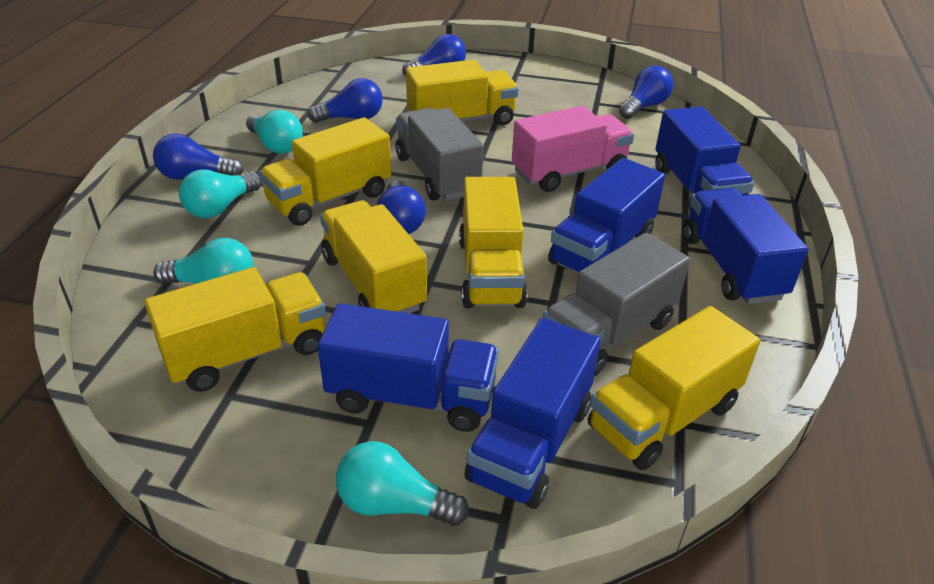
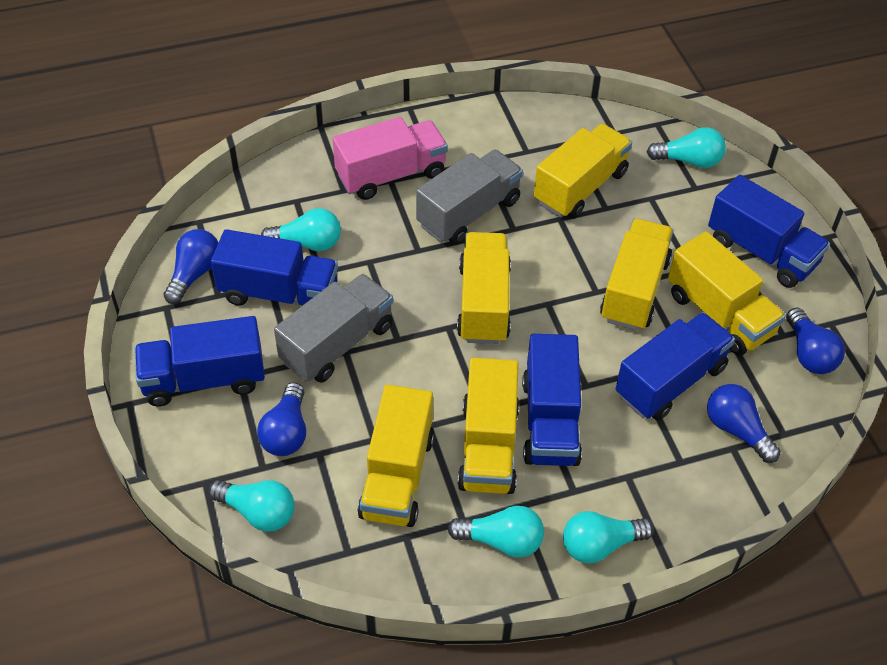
blue light bulb: 5 -> 4
turquoise light bulb: 4 -> 5

